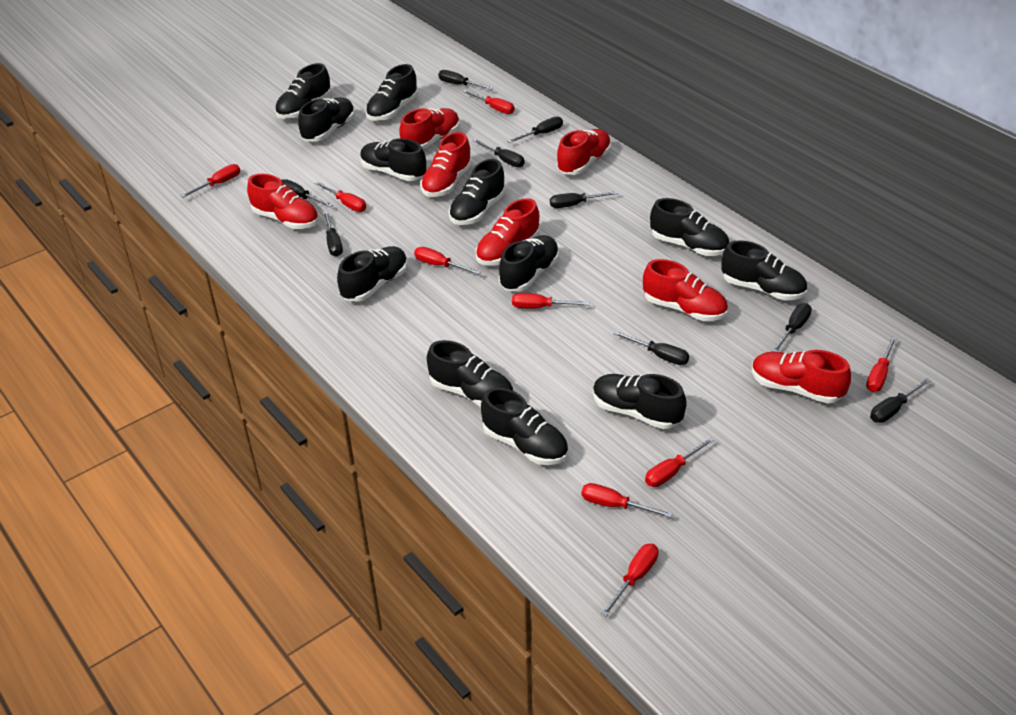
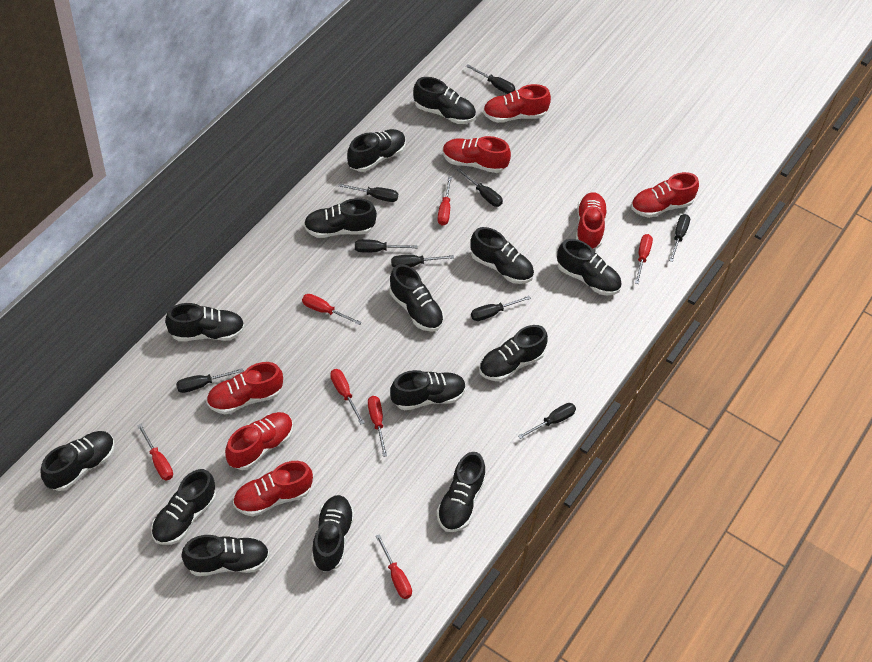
black shoe: 12 -> 14
red screwdriver: 9 -> 7

